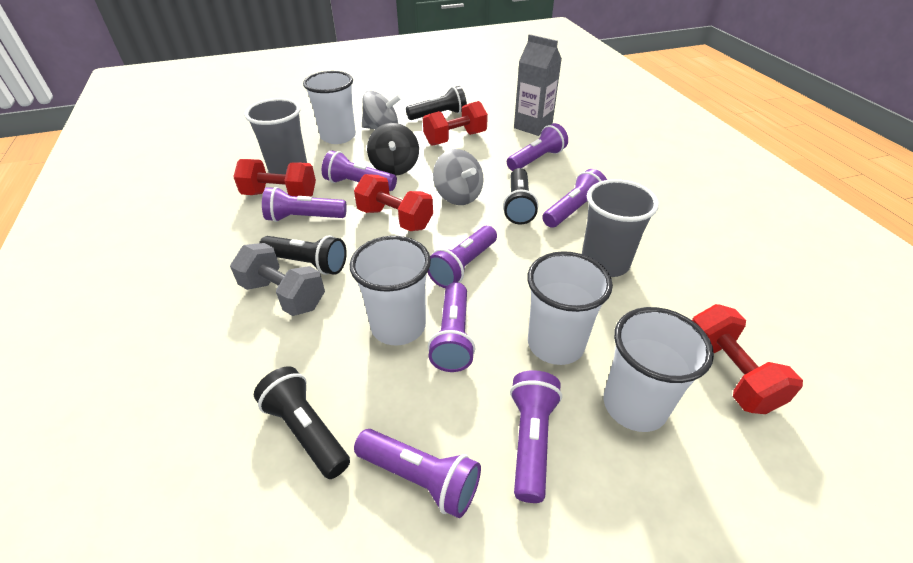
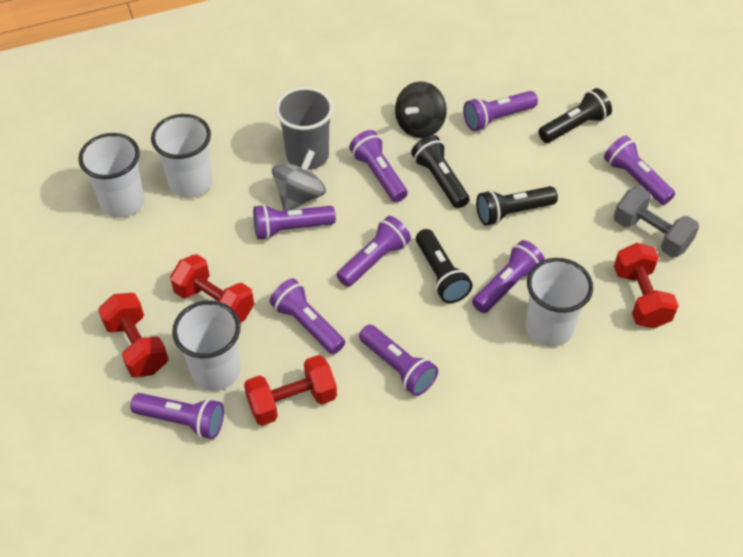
grey carton: 1 -> 0
grey cup: 2 -> 1
grey spinning top: 2 -> 1
purple flashlight: 8 -> 9

